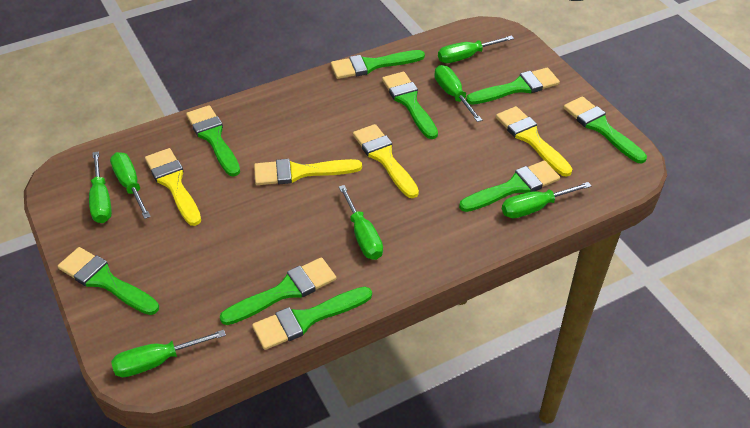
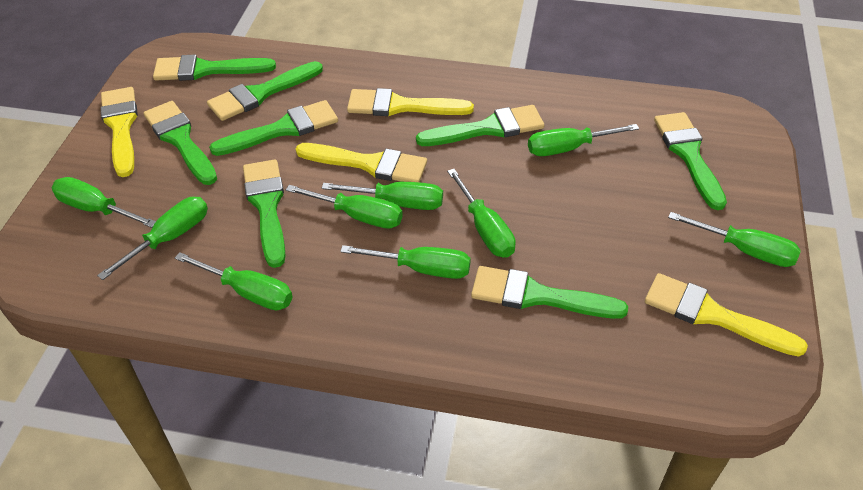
green brush: 9 -> 8
green screwdriver: 7 -> 9

